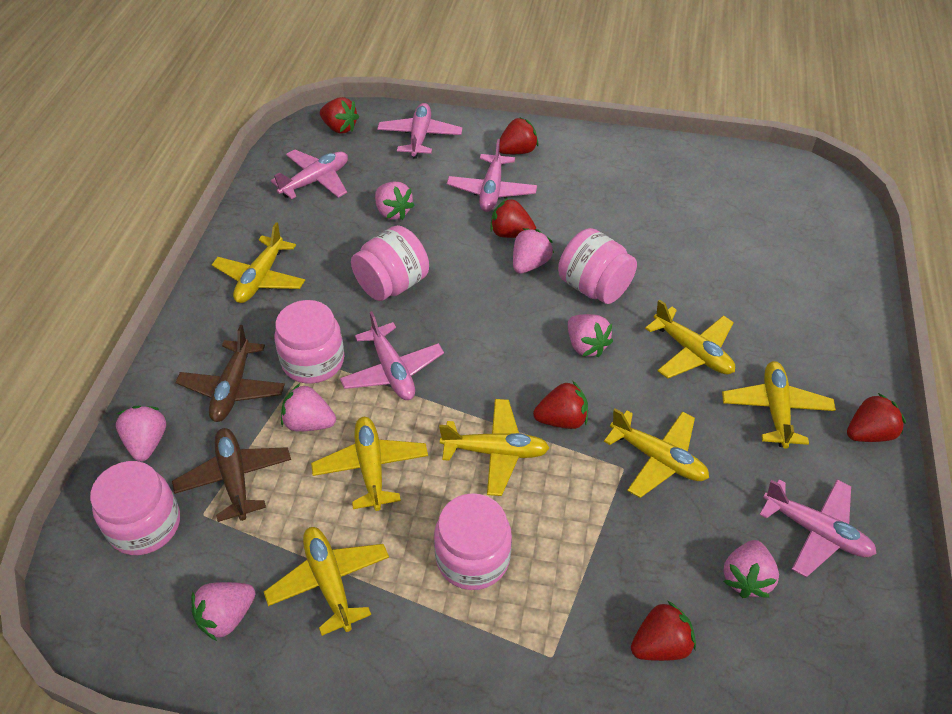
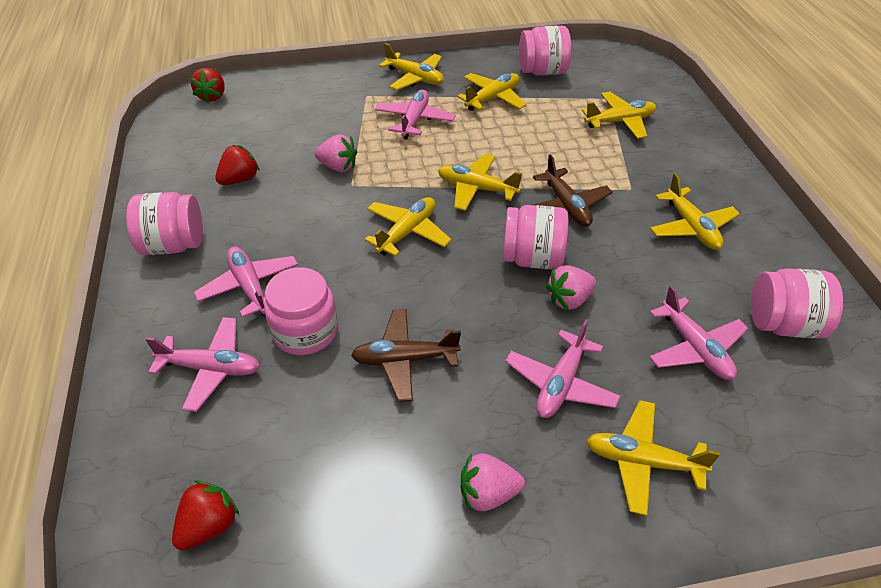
pink strawberry: 7 -> 3
red strawberry: 6 -> 3

